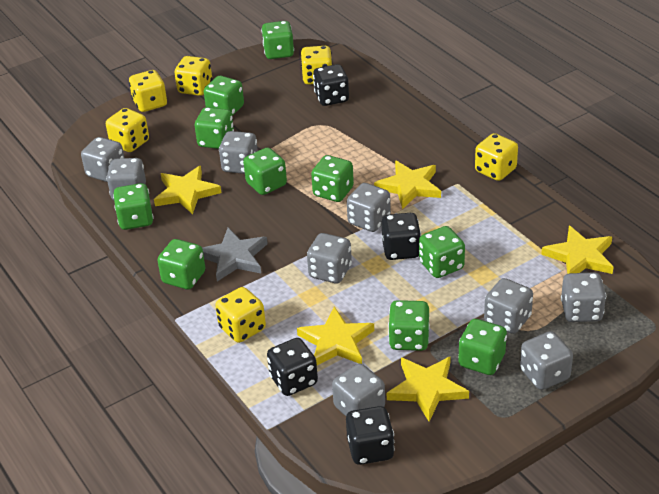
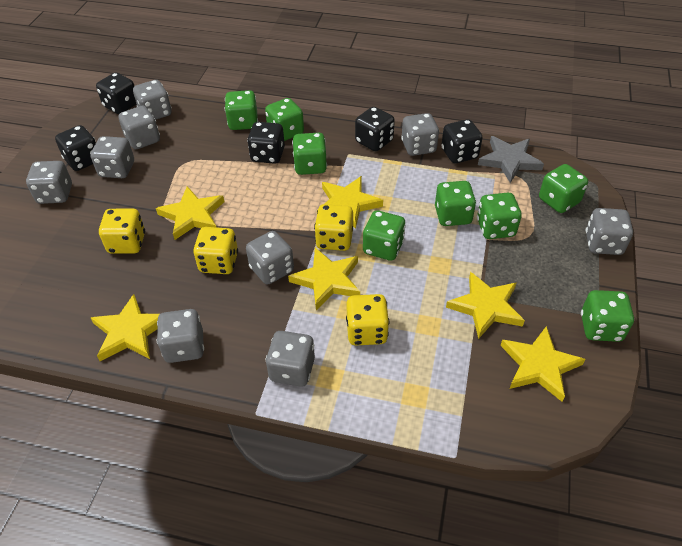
black dice: 4 -> 5
green dice: 10 -> 8
yellow dice: 6 -> 4
yellow star: 5 -> 6

